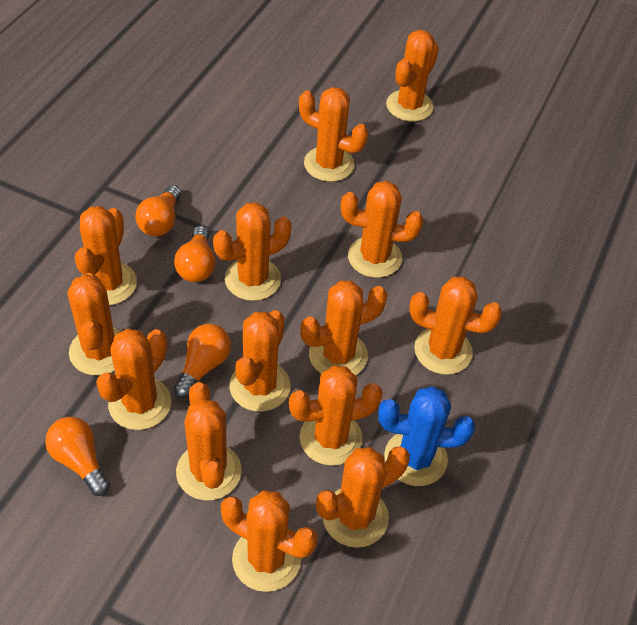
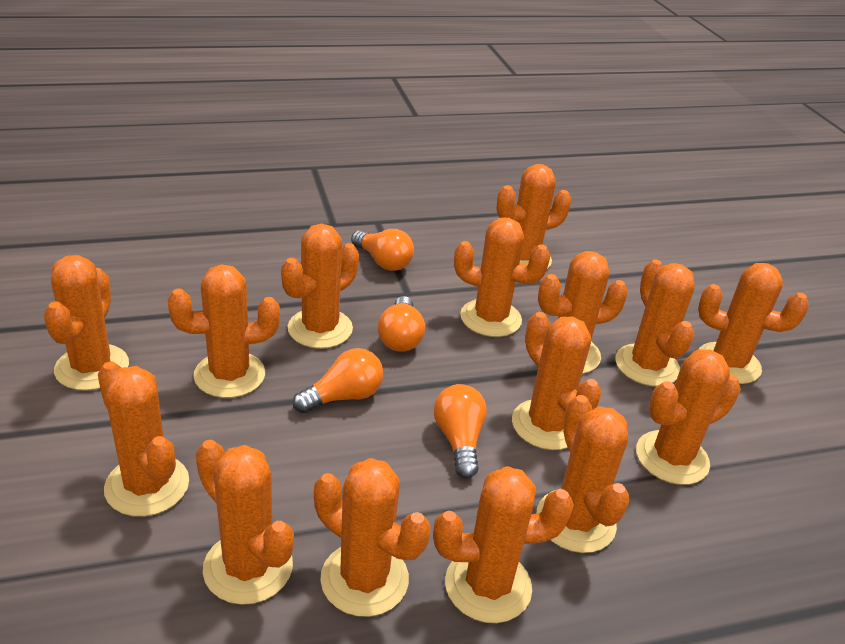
blue cactus: 1 -> 0
orange cactus: 14 -> 15

